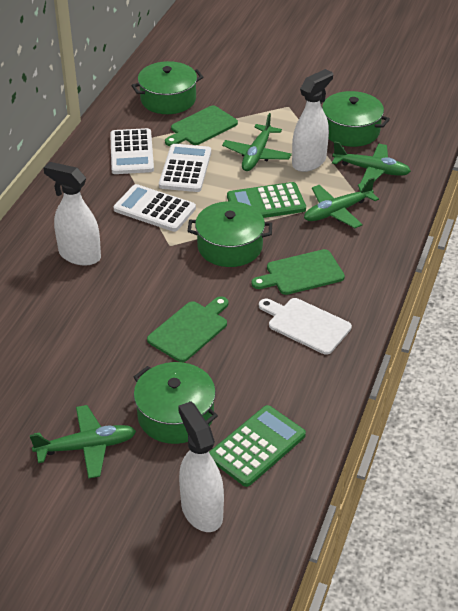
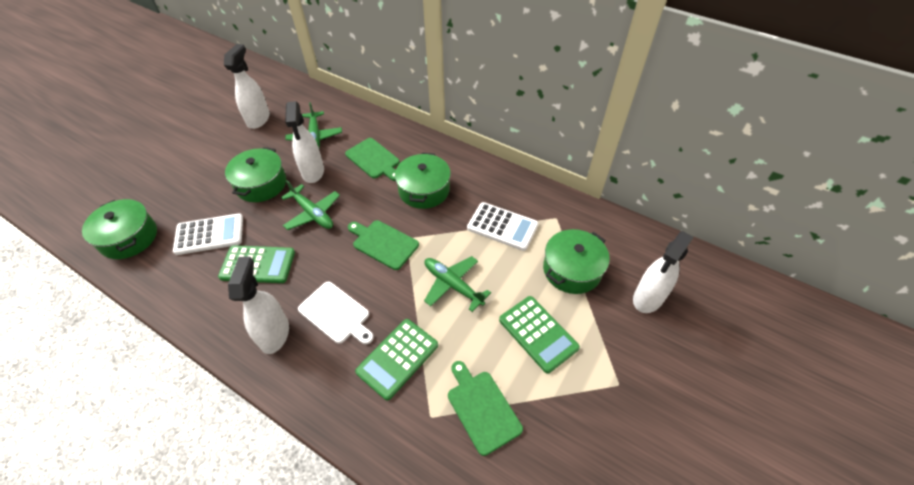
green calculator: 2 -> 3
green plane: 4 -> 3
white calculator: 3 -> 2
white spray bottle: 3 -> 4

